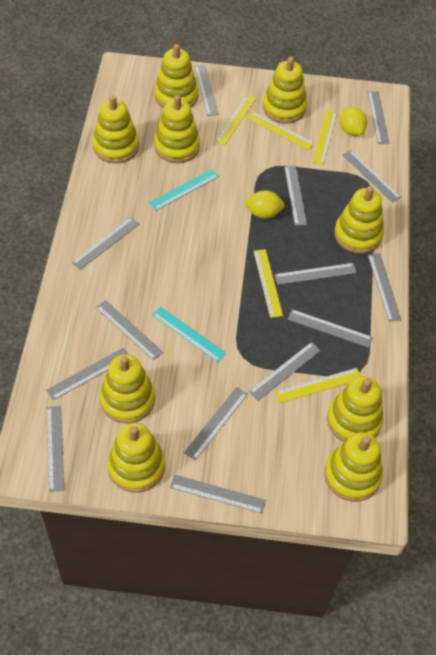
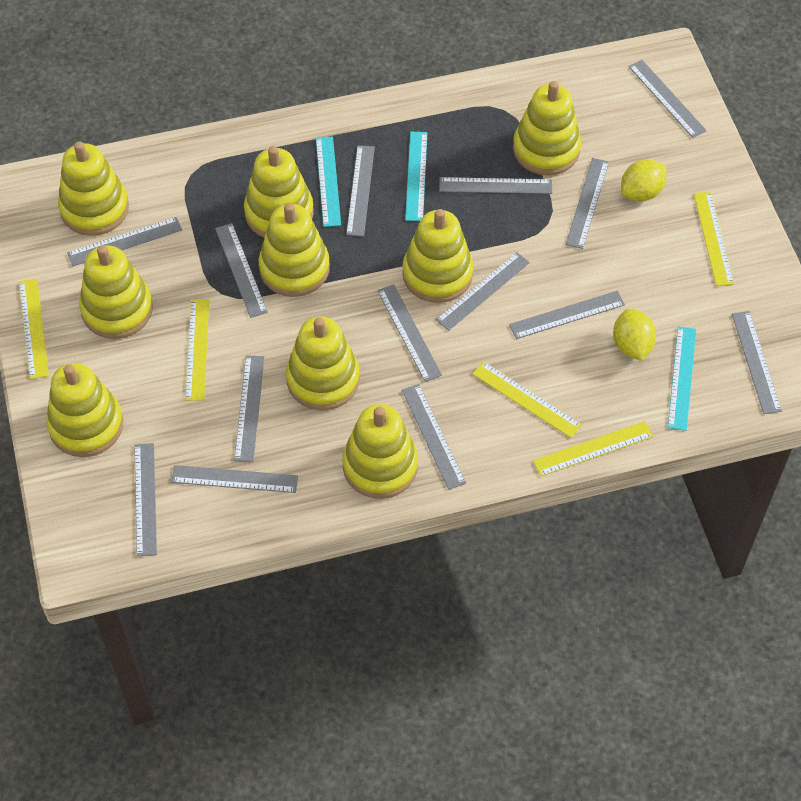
turquoise ruler: 2 -> 3

